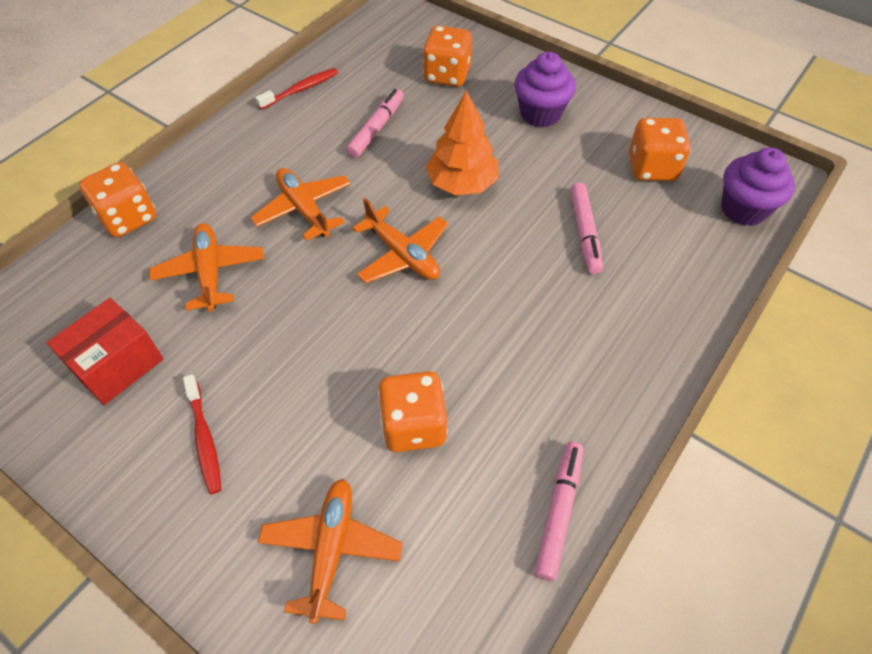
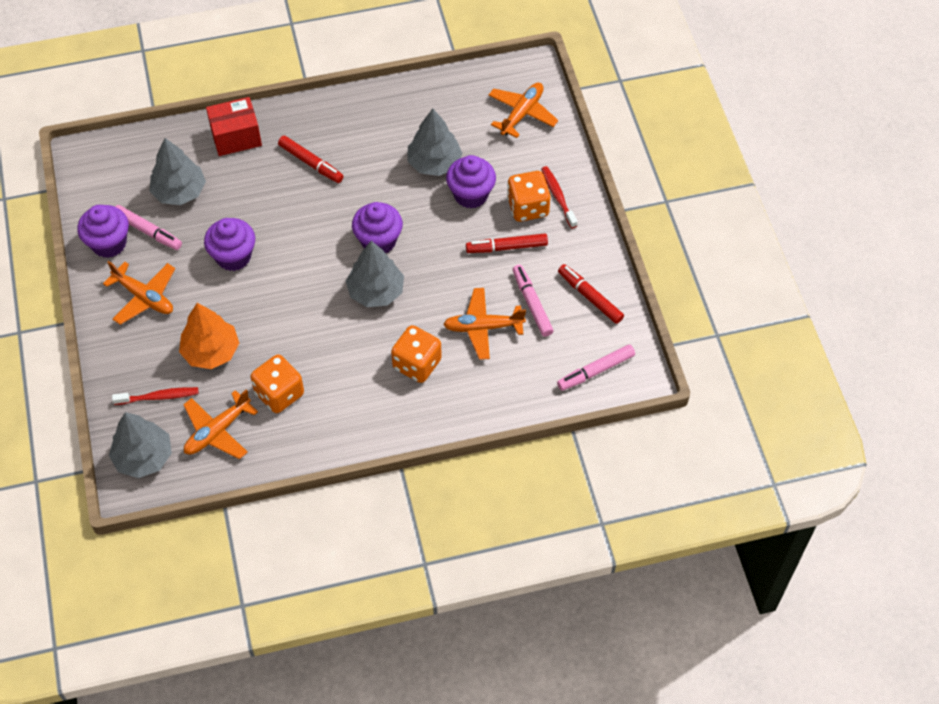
grey tree: 0 -> 4
orange dice: 4 -> 3
purple cupcake: 2 -> 4
red marker: 0 -> 3

